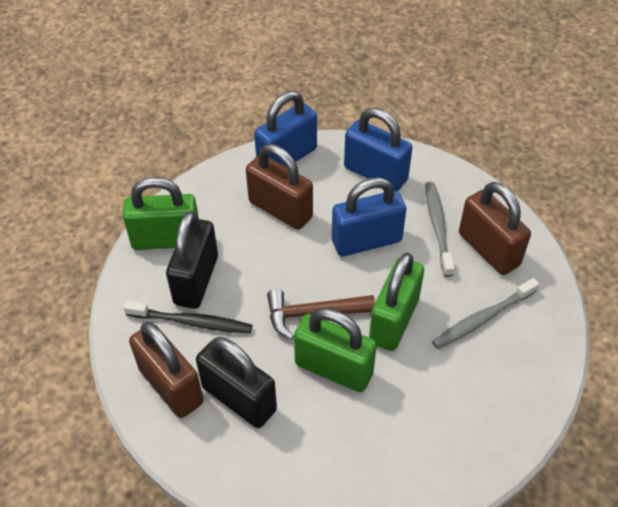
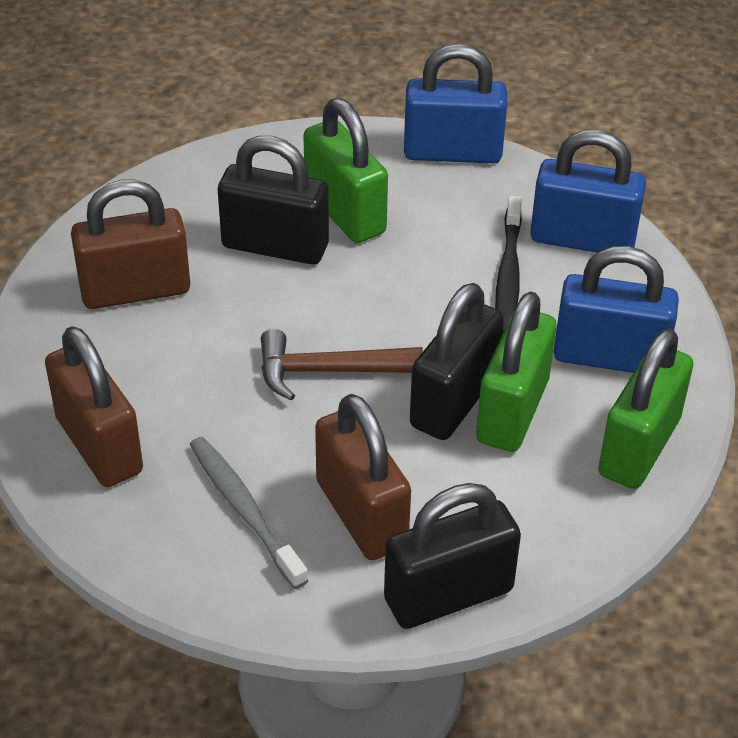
black padlock: 2 -> 3
grey toothbrush: 2 -> 1

